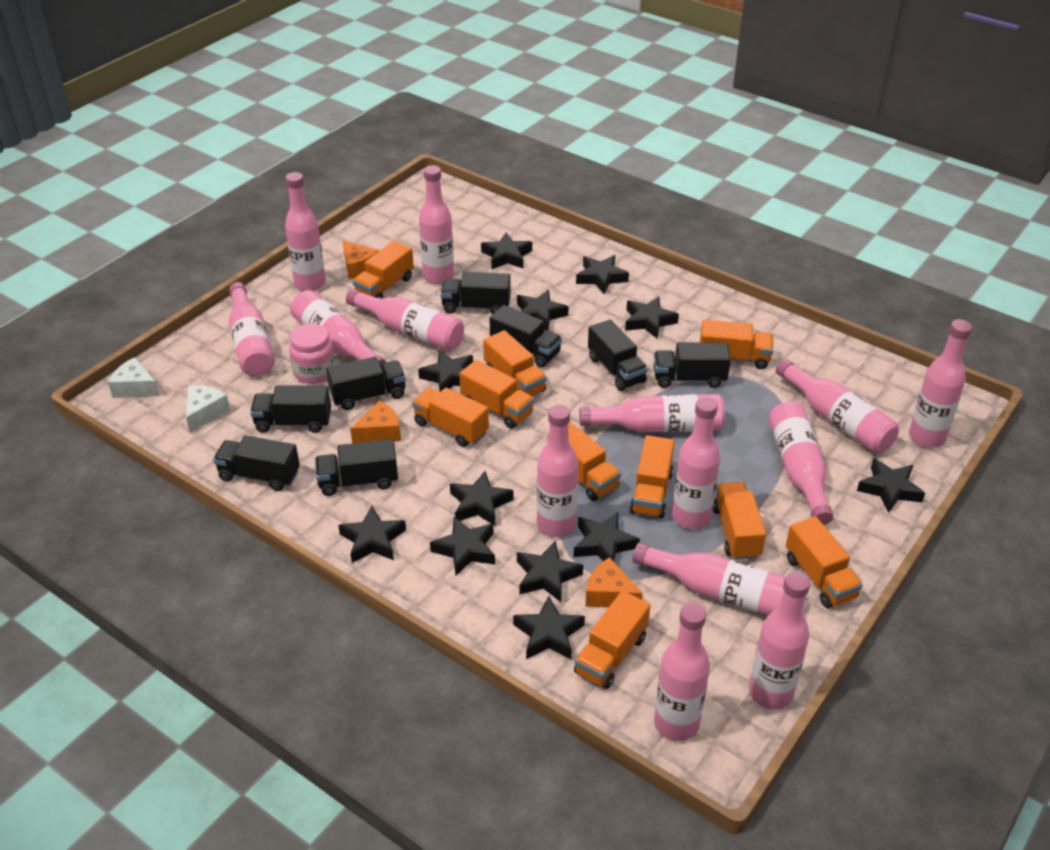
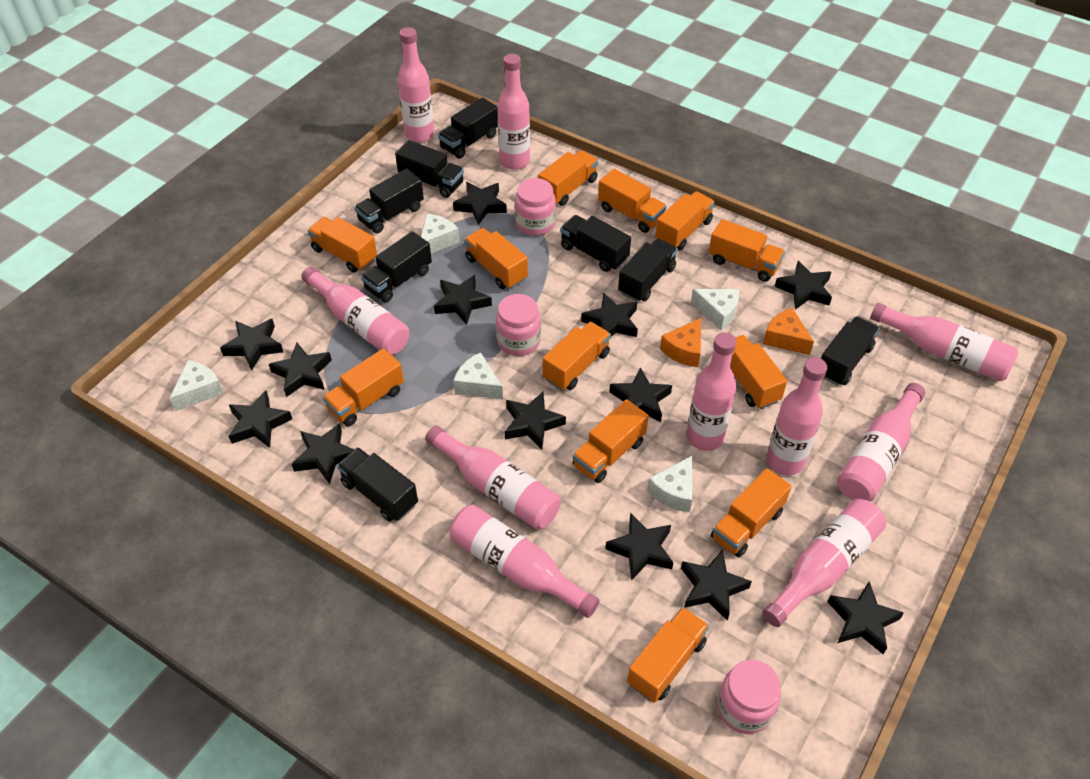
black star: 12 -> 13
orange cheese: 3 -> 2
orange truck: 10 -> 12
pink bottle: 14 -> 10
pink jar: 1 -> 3
white cheese: 2 -> 5

